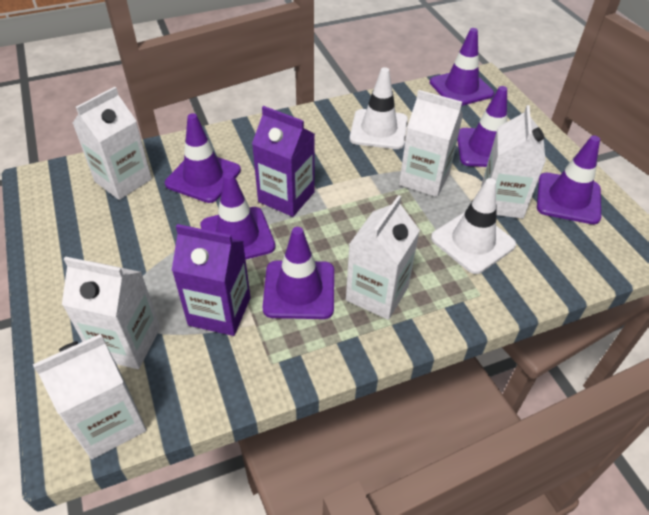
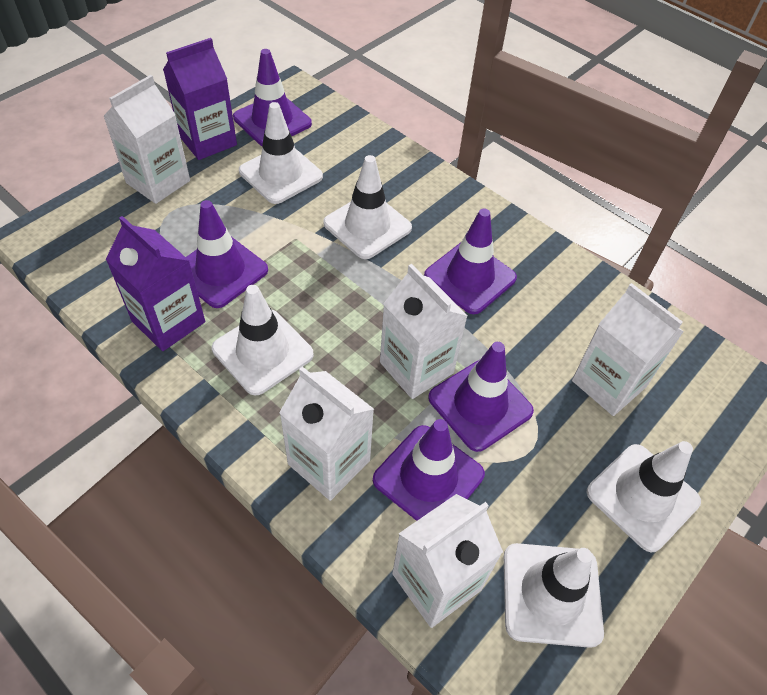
purple traffic cone: 6 -> 5
white carton: 6 -> 5
white traffic cone: 2 -> 5

